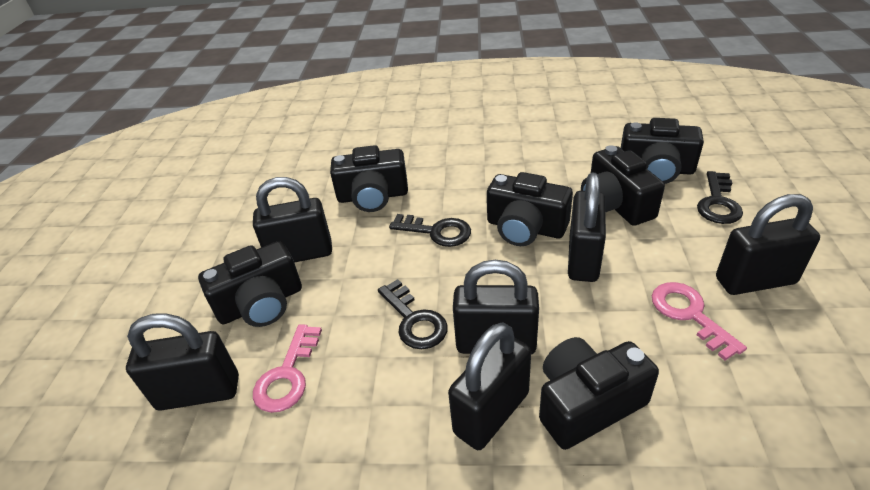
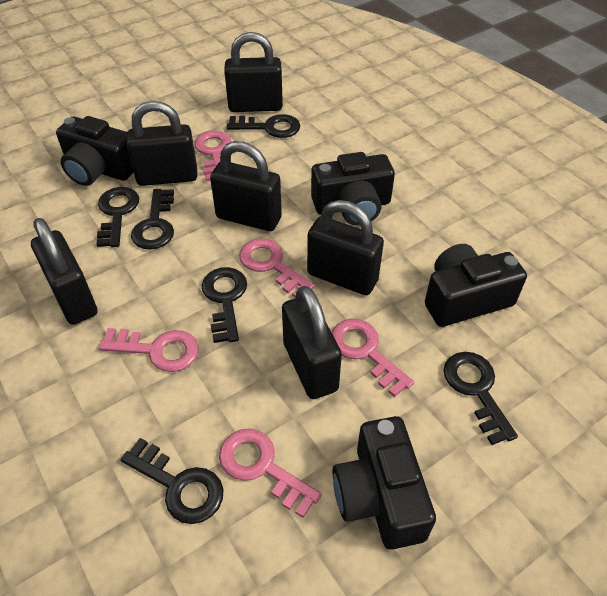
black camera: 6 -> 4
black key: 3 -> 6
pink key: 2 -> 5

